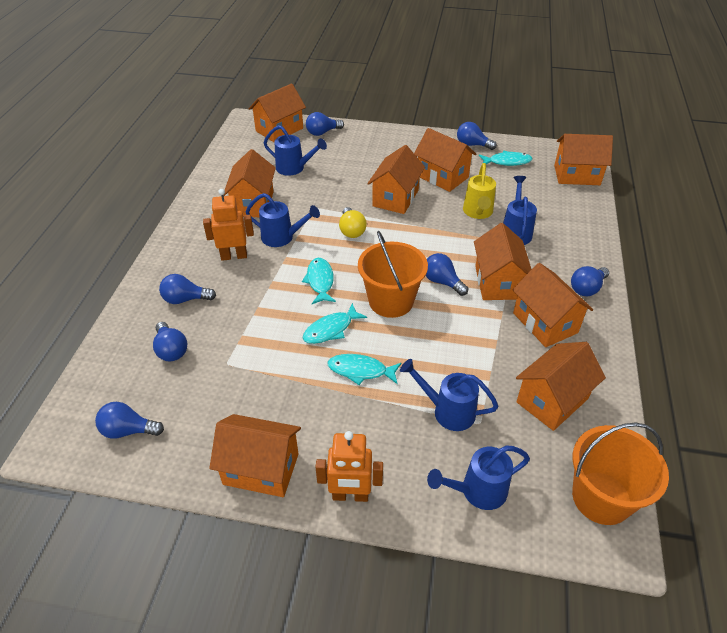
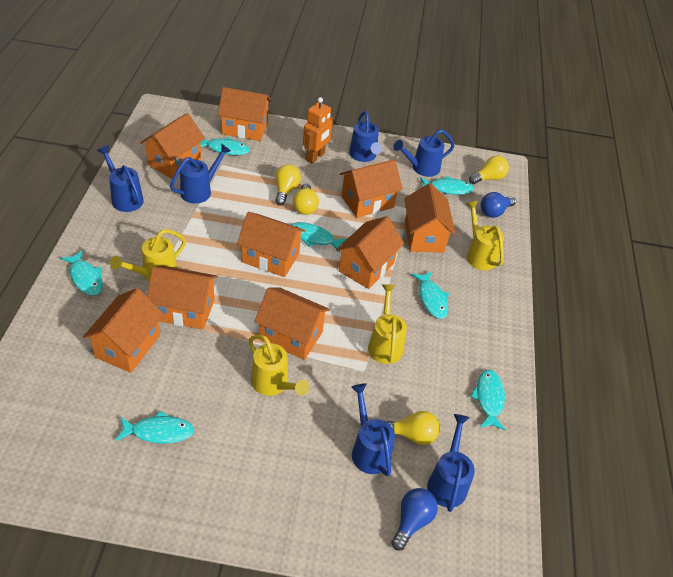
blue light bulb: 7 -> 2
blue watering can: 5 -> 6
orange bucket: 2 -> 0
orange robot: 2 -> 1
turquoise fish: 4 -> 7
yellow light bulb: 1 -> 4
yellow watering can: 1 -> 4

